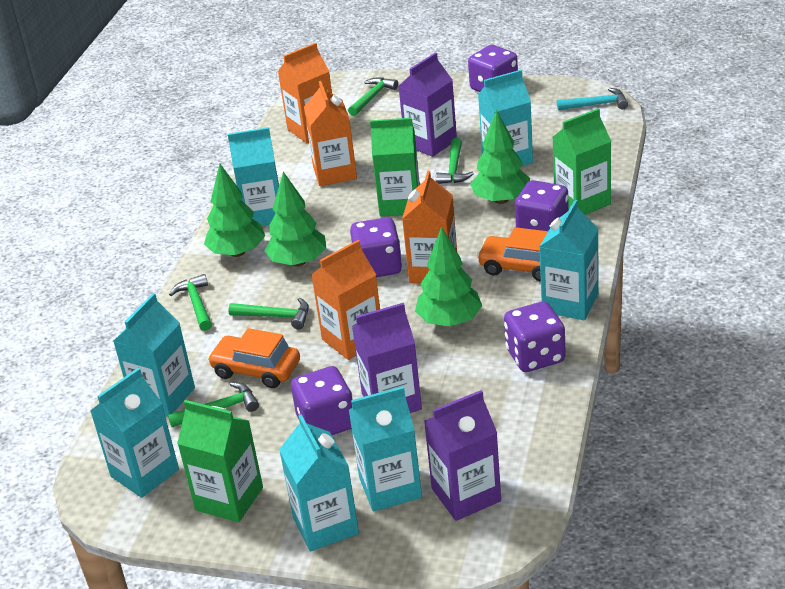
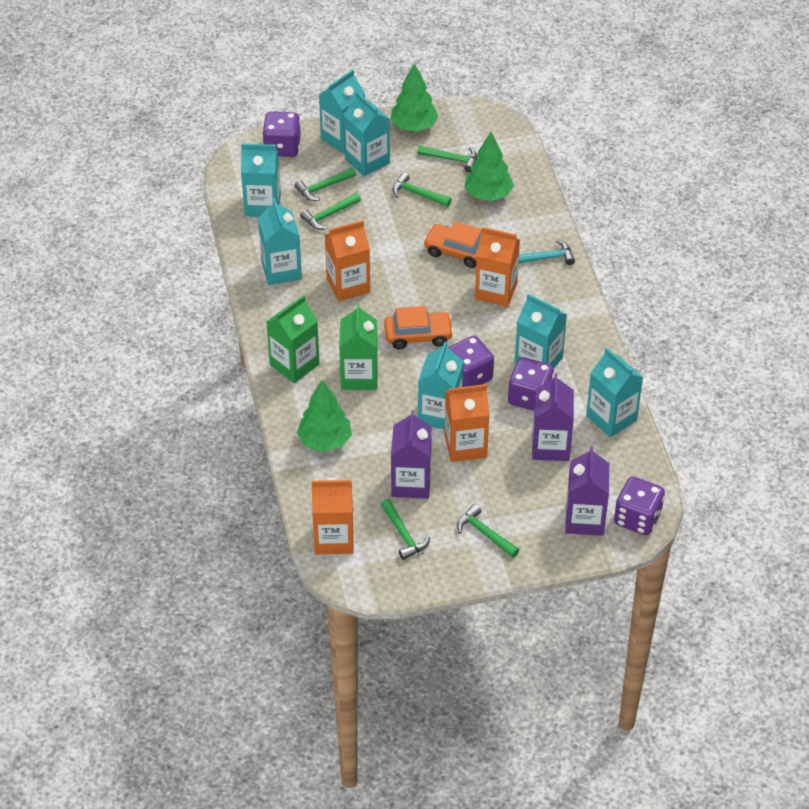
green carton: 3 -> 2
green hammer: 5 -> 6
green tree: 4 -> 3
purple dice: 5 -> 4

